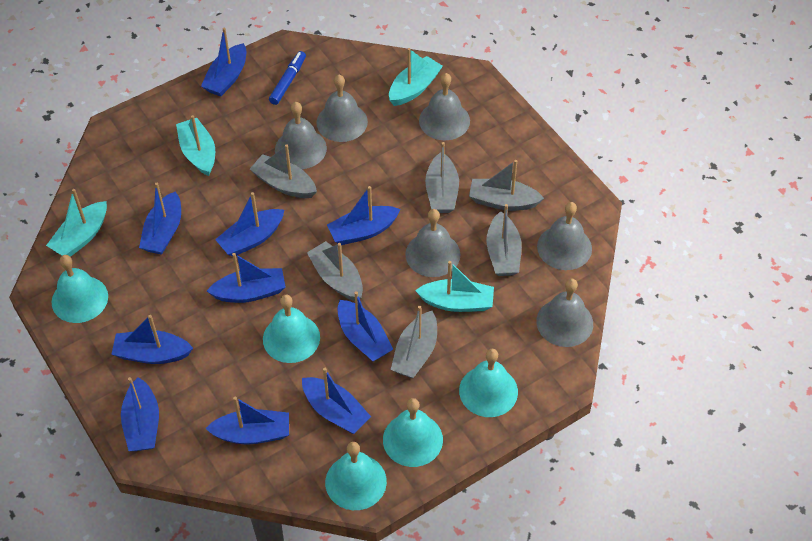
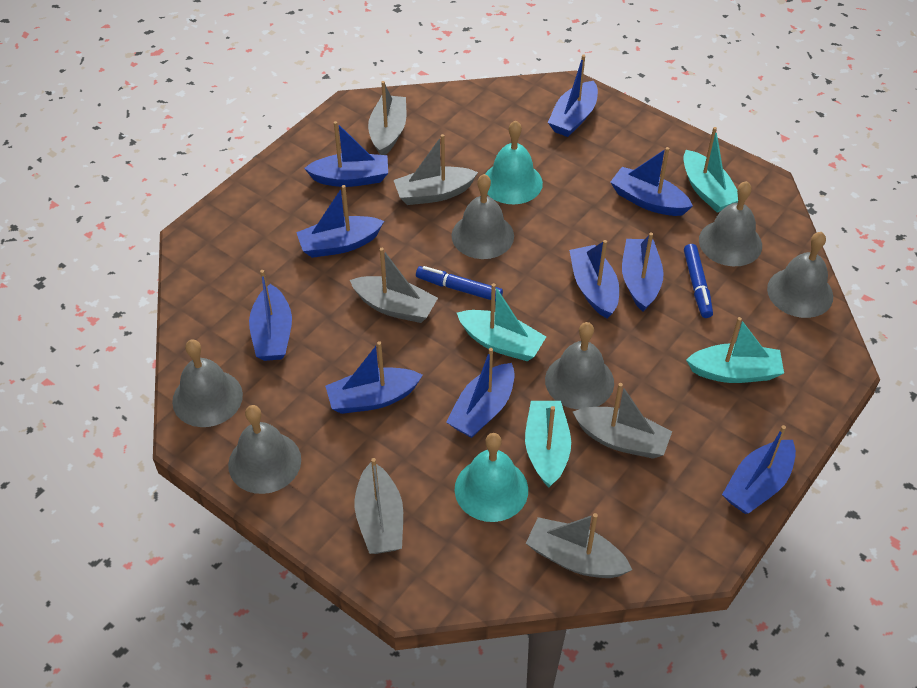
blue marker: 1 -> 2
turquoise bell: 5 -> 2

